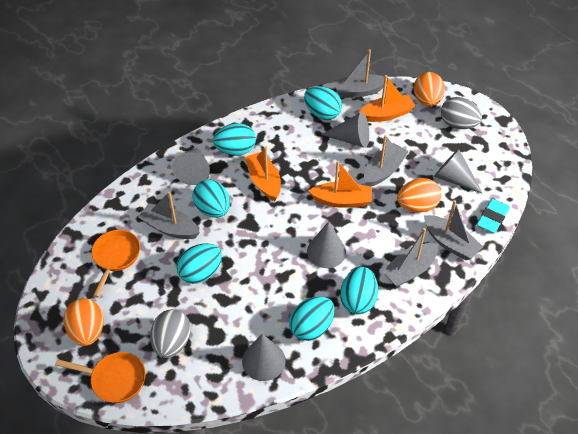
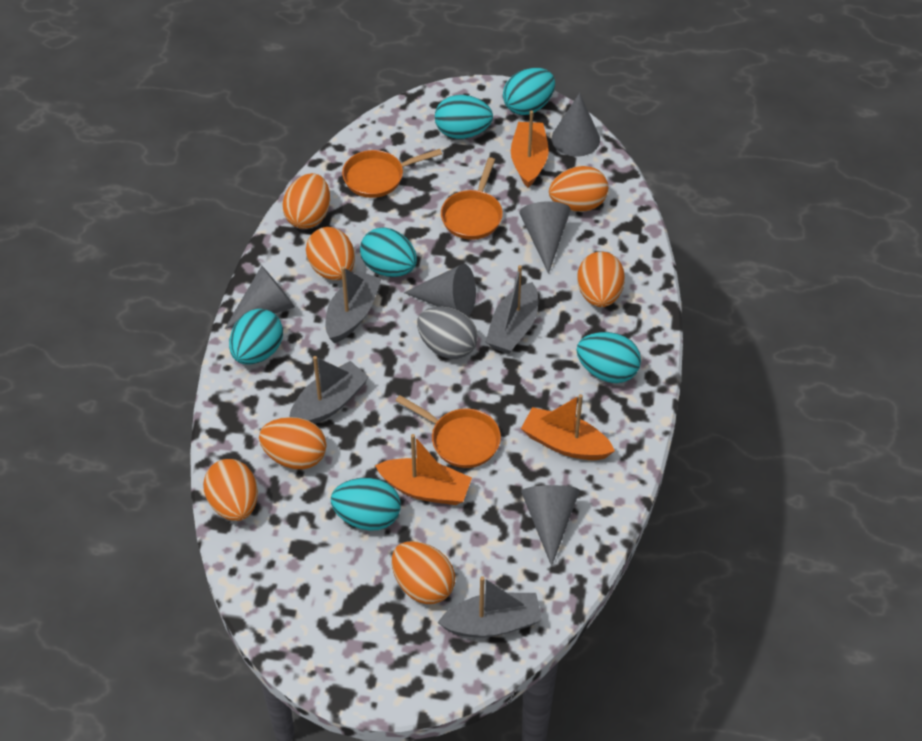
grey boat: 5 -> 4
grey egg: 2 -> 1
orange egg: 3 -> 7
orange pan: 2 -> 3
turquoise eraser: 1 -> 0

